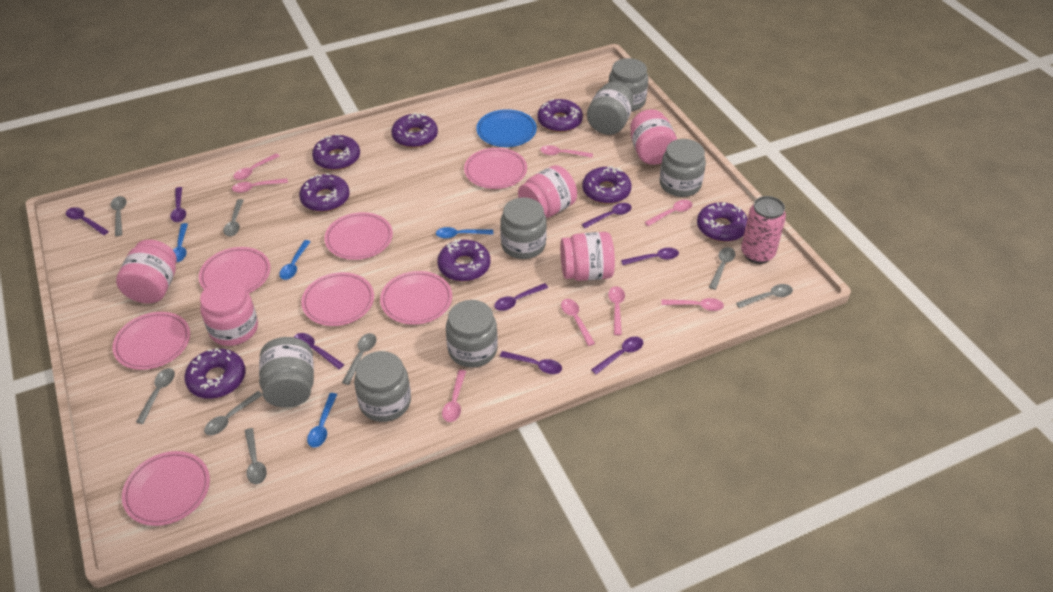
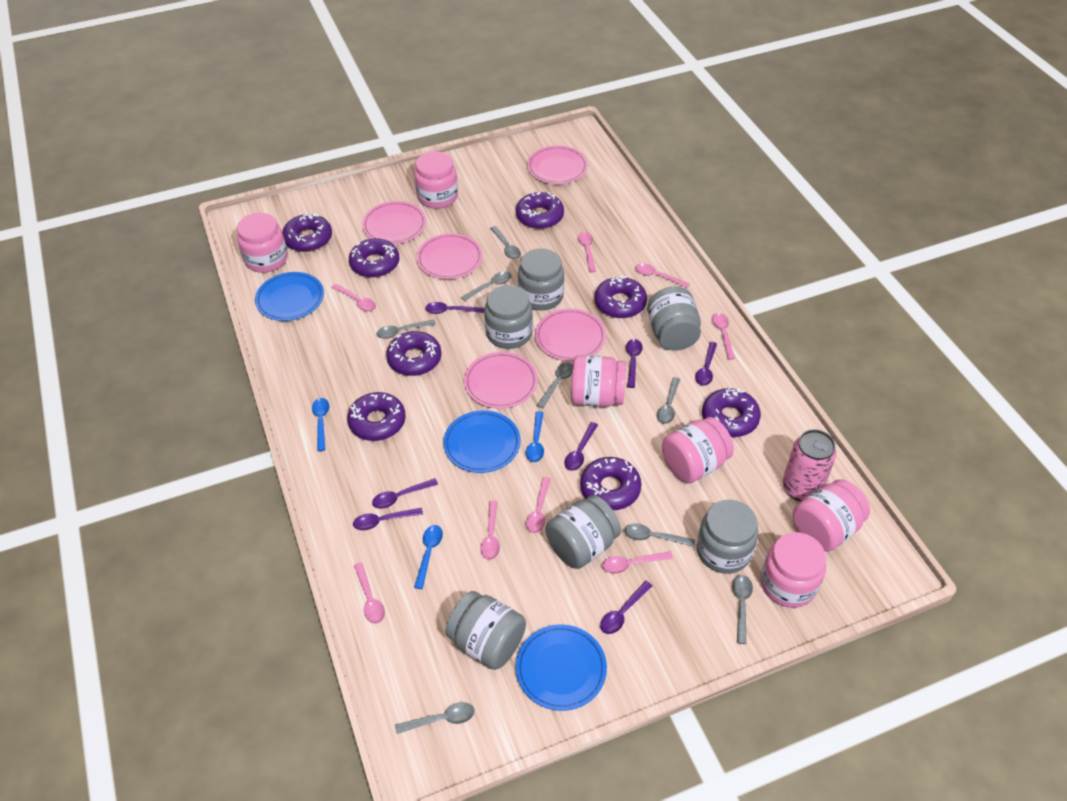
blue plate: 1 -> 3
blue spoon: 4 -> 3
grey jar: 7 -> 6
pink jar: 5 -> 6
pink plate: 7 -> 5
purple spoon: 8 -> 7

